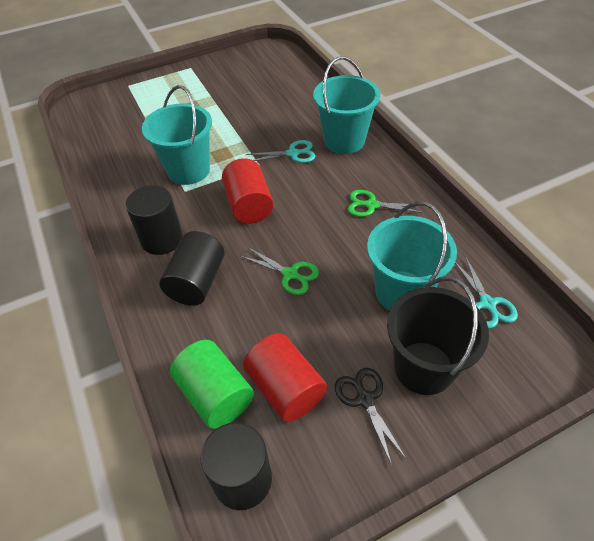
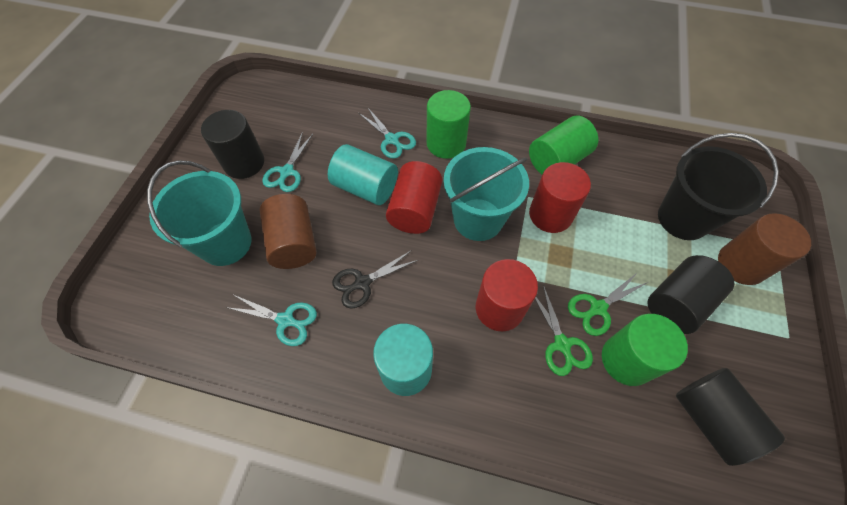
brown cylinder: 0 -> 2
green cylinder: 1 -> 3
red cylinder: 2 -> 3
turquoise bucket: 3 -> 2
turquoise cylinder: 0 -> 2
turquoise scissors: 2 -> 3

